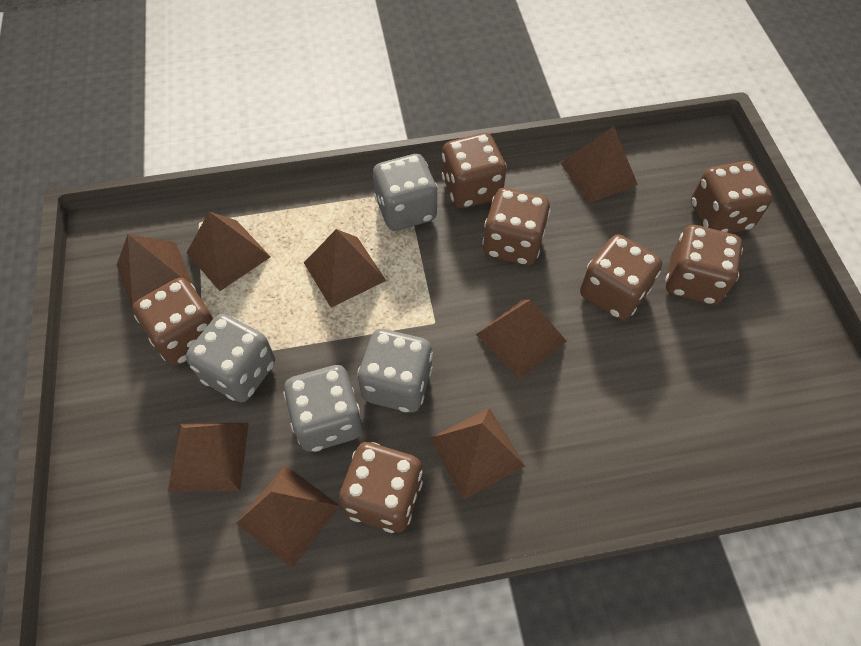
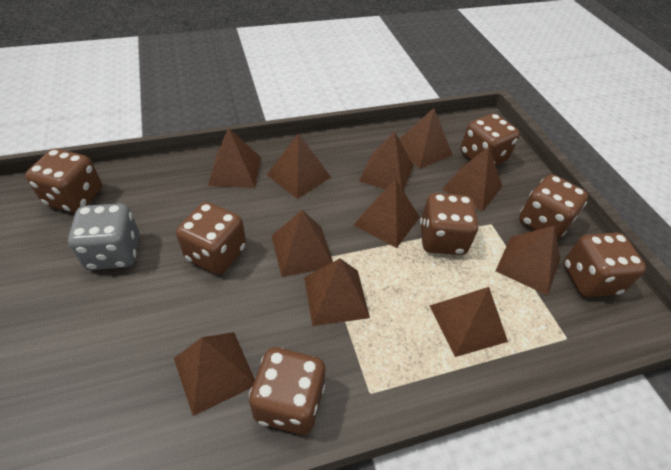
brown pyramid: 8 -> 11
grey dice: 4 -> 1

